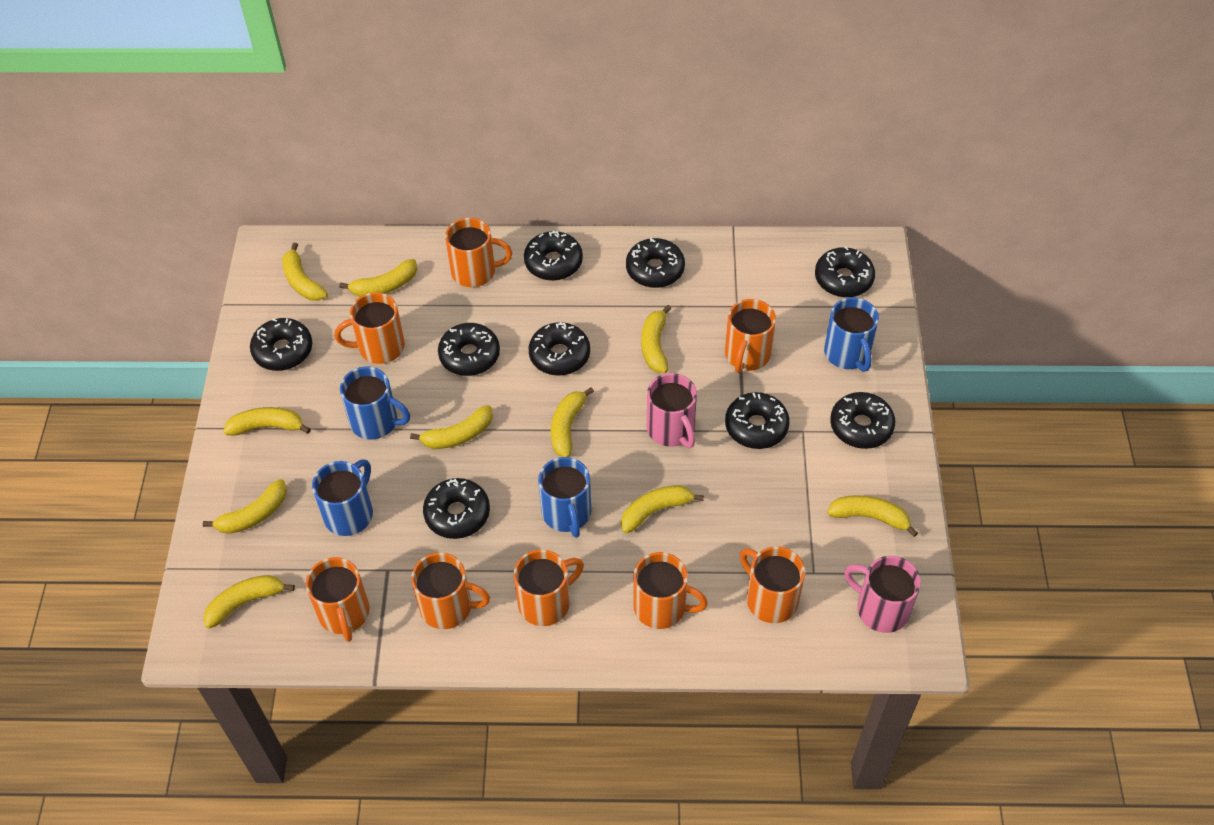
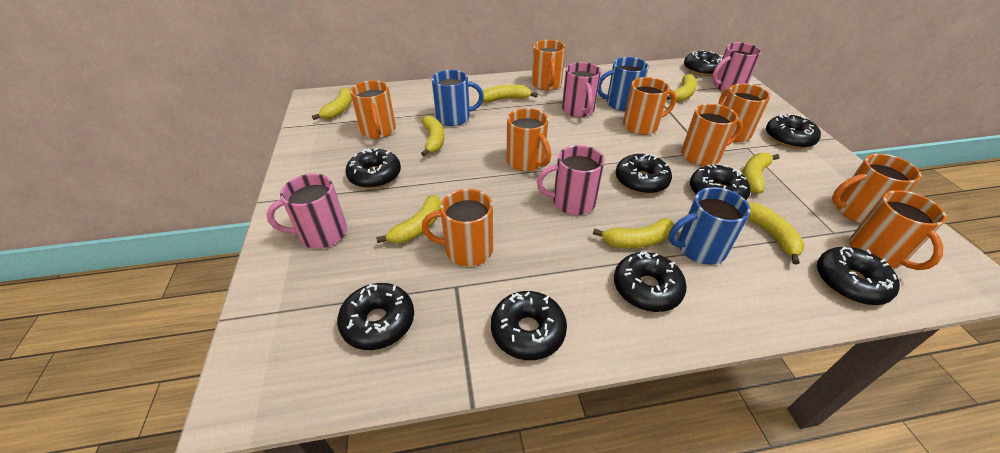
blue mug: 4 -> 3
orange mug: 8 -> 9
pink mug: 2 -> 4
yellow banana: 10 -> 8

